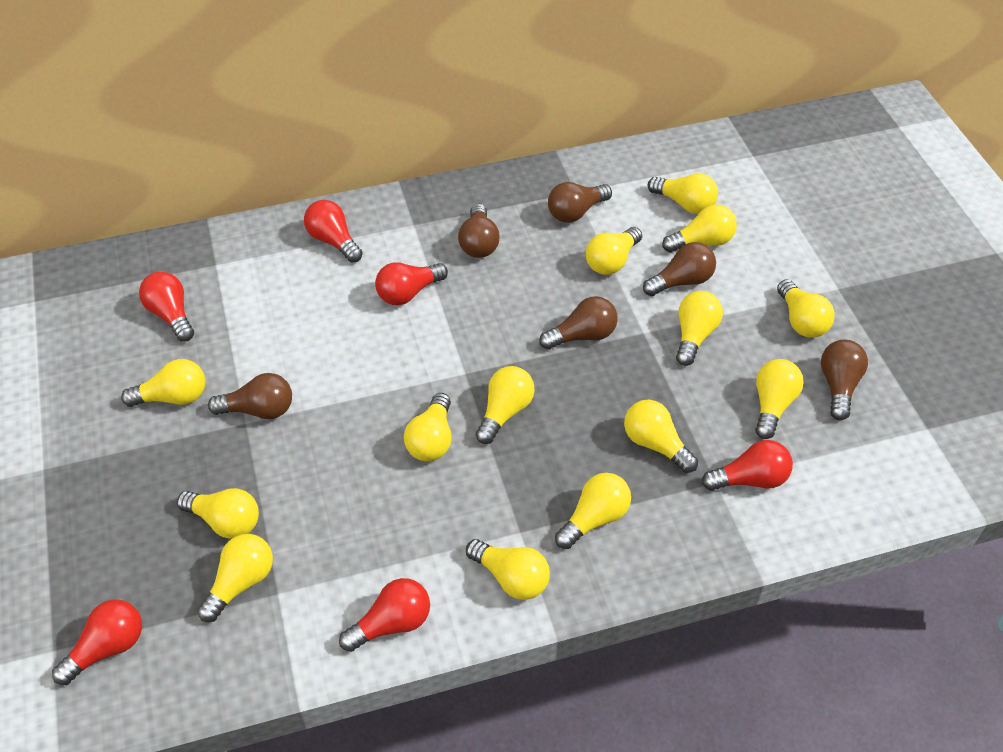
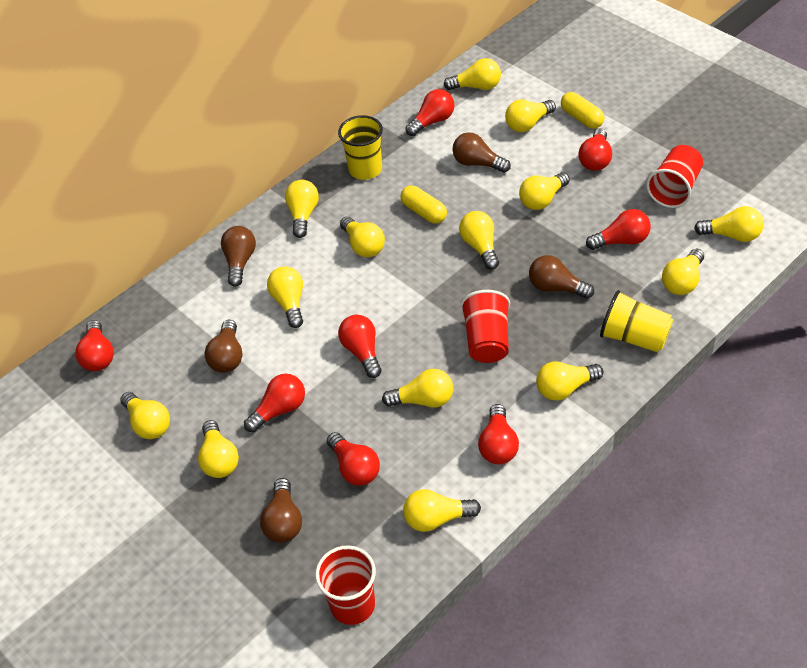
brown light bulb: 6 -> 5
red cup: 0 -> 3
red light bulb: 6 -> 8
yellow capsule: 0 -> 2
yellow cup: 0 -> 2

